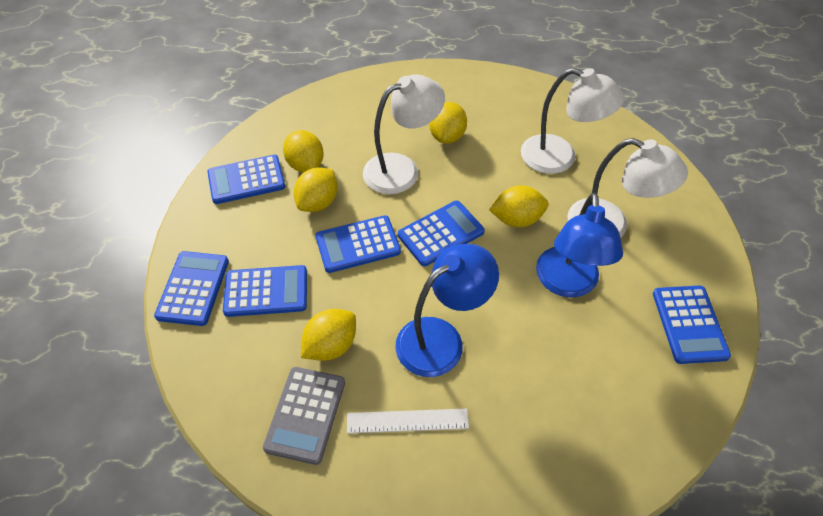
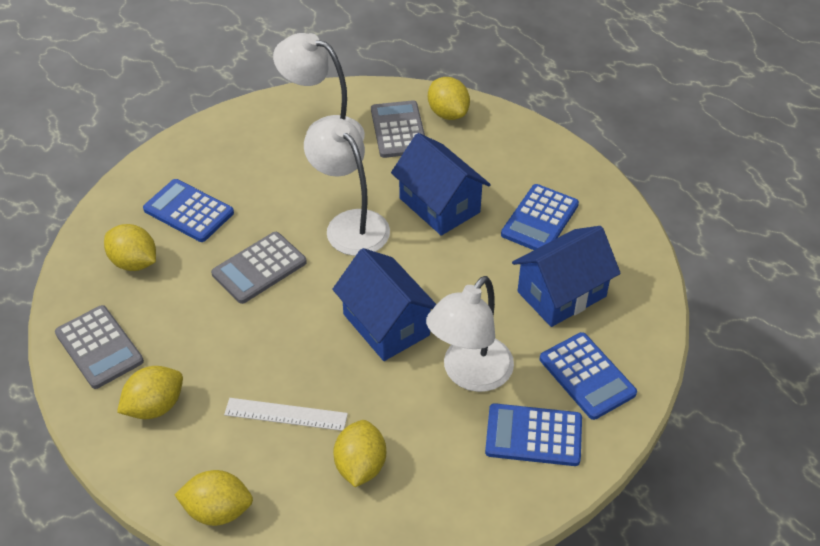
blue calculator: 6 -> 4
blue house: 0 -> 3
blue lamp: 2 -> 0
grey calculator: 1 -> 3

